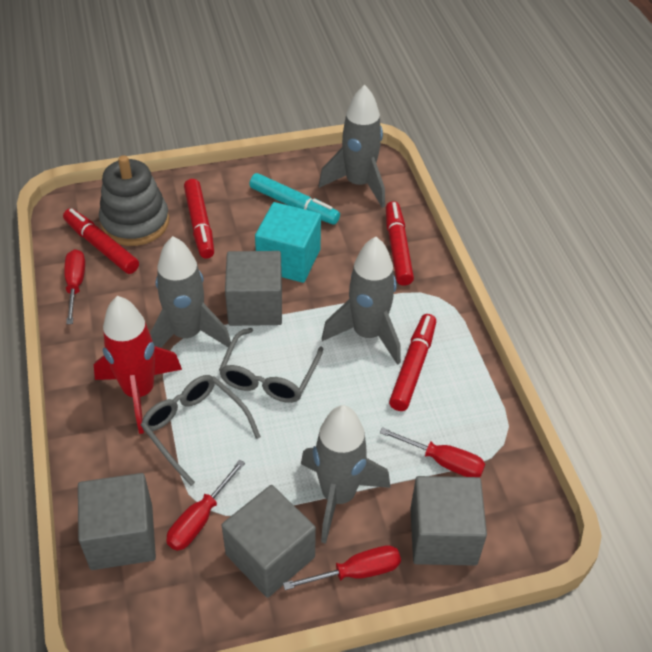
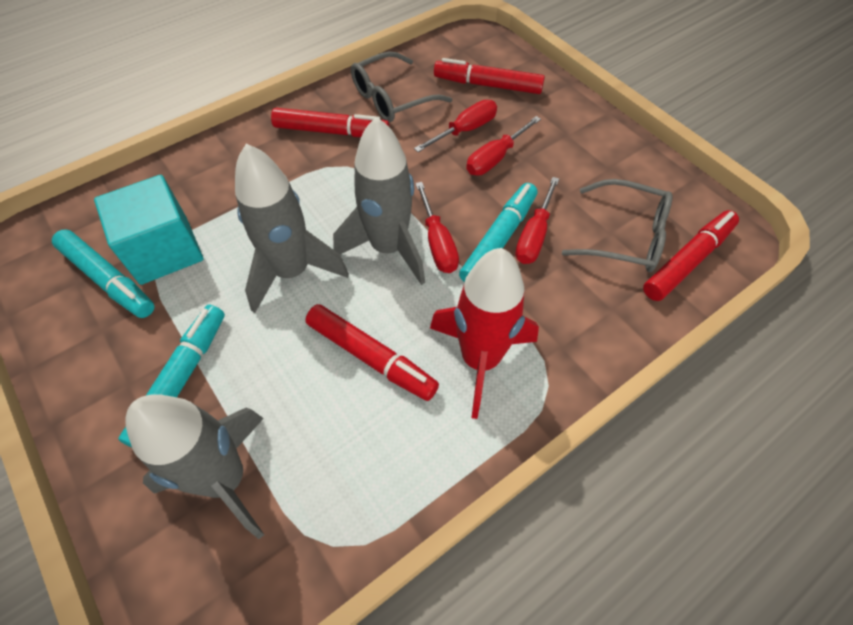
grey cube: 4 -> 0
grey rocket: 4 -> 3
grey stacking toy: 1 -> 0
turquoise marker: 1 -> 3

